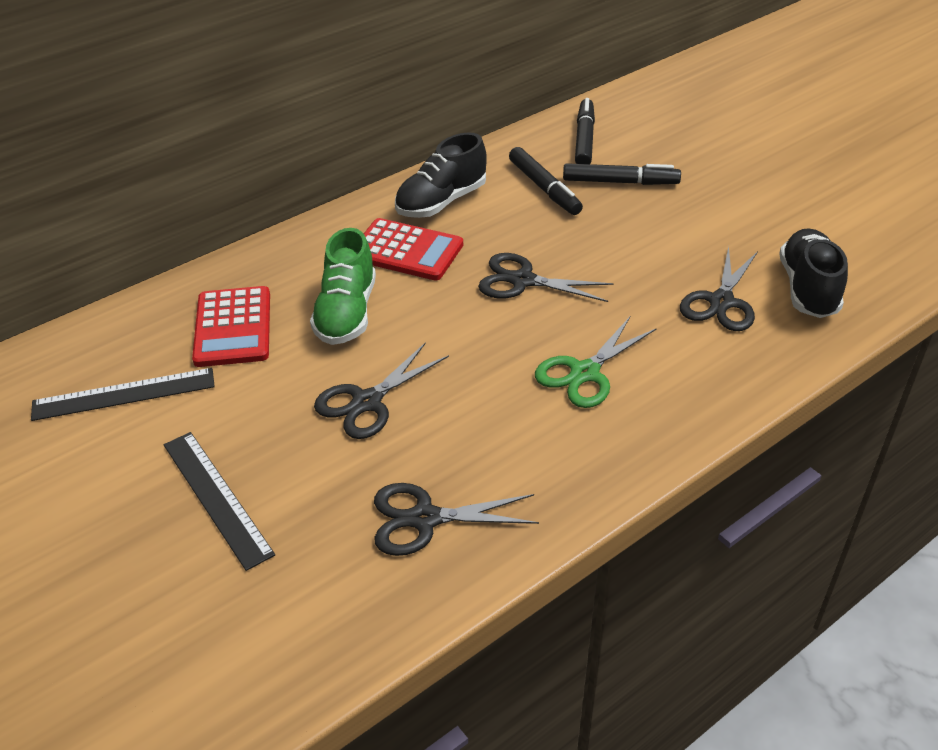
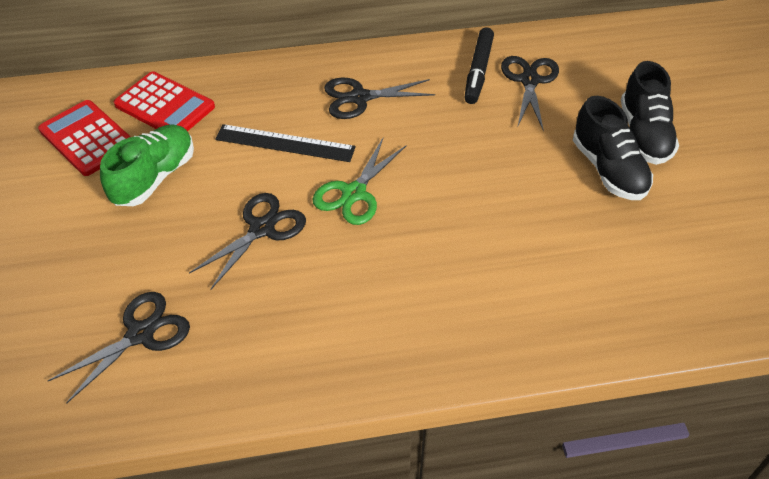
black marker: 3 -> 1
black ruler: 2 -> 1

